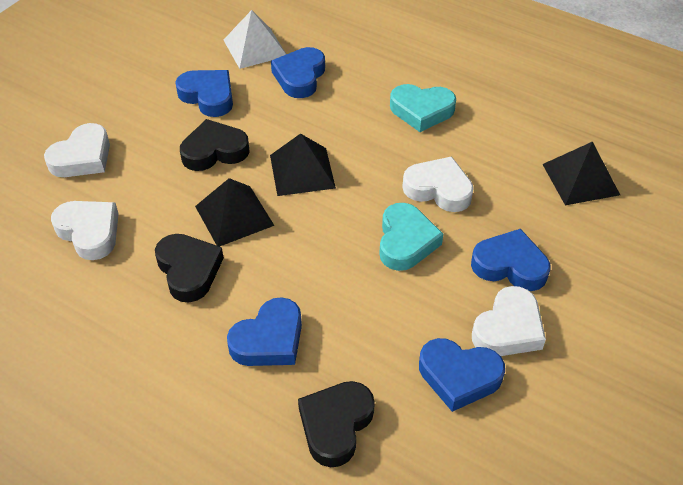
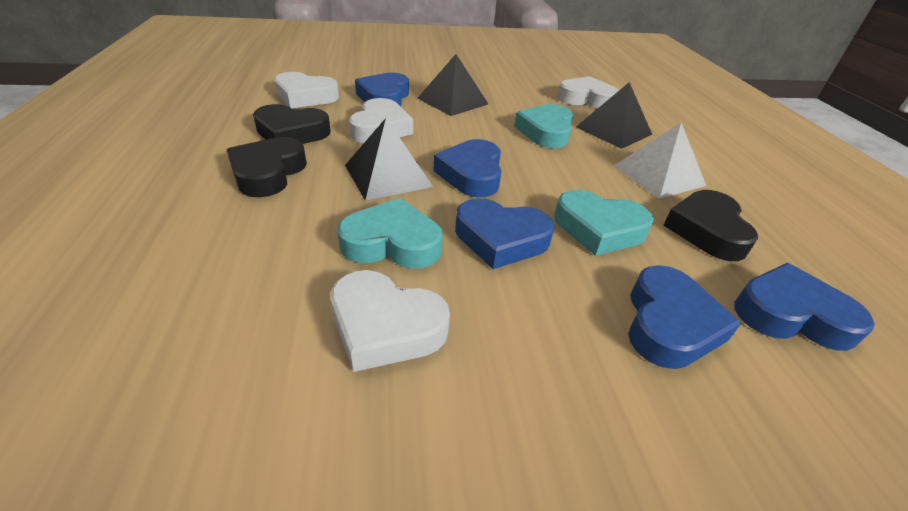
turquoise heart: 2 -> 3

